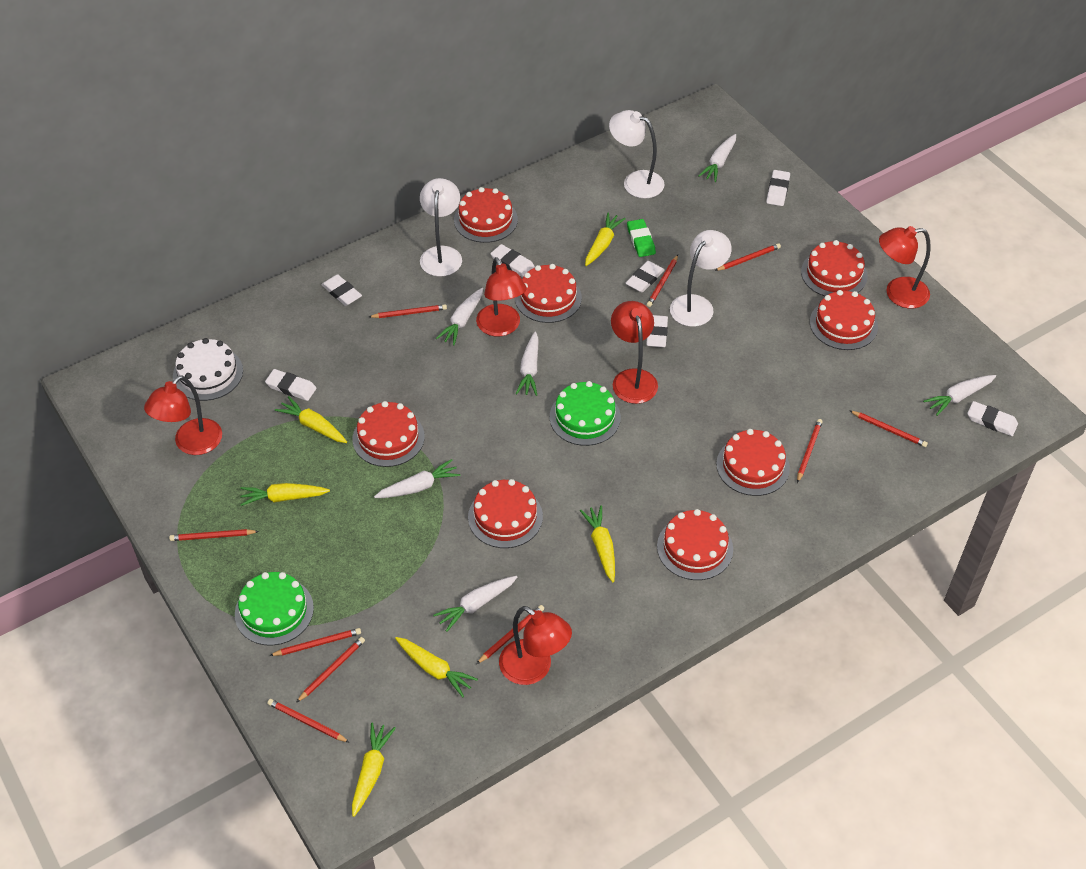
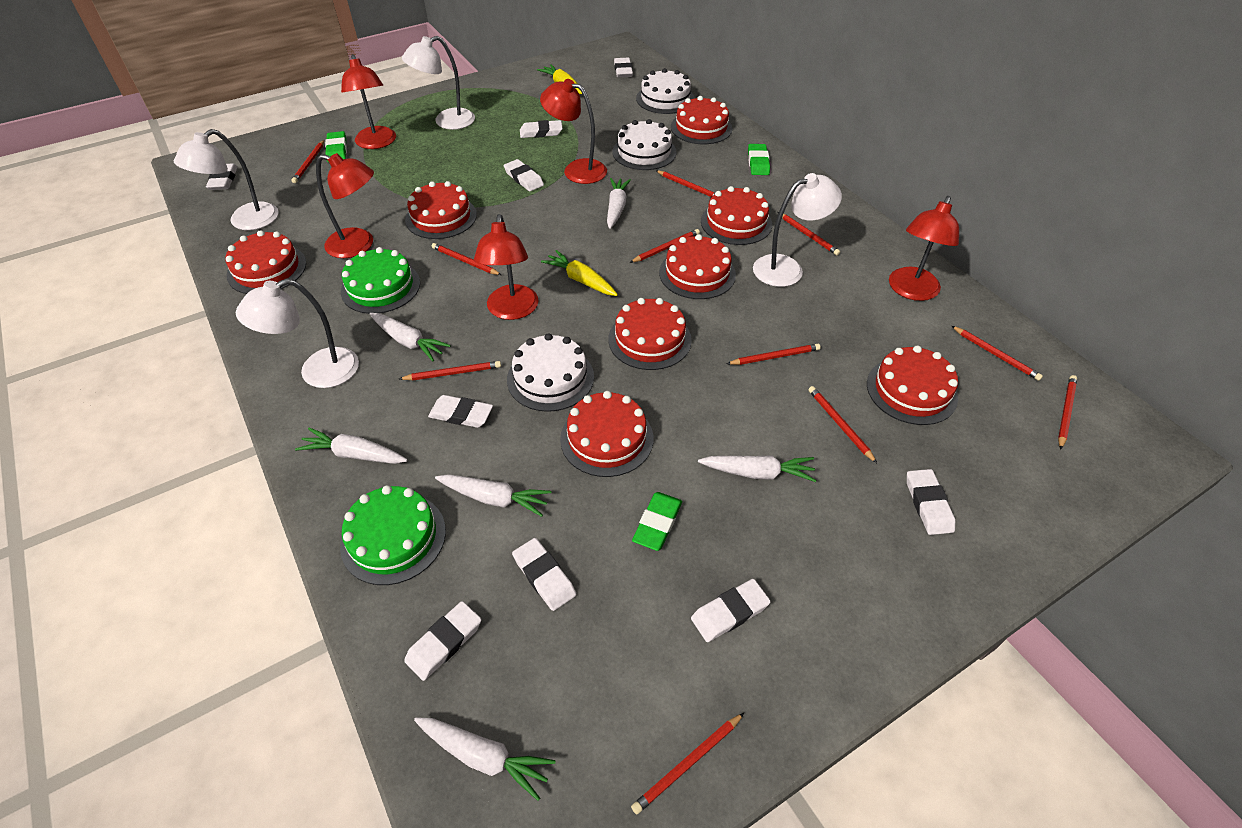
green eraser: 1 -> 3
red pencil: 10 -> 11
white cake: 1 -> 3
white eraser: 7 -> 9
white lamp: 3 -> 4
yellow carrot: 6 -> 2

